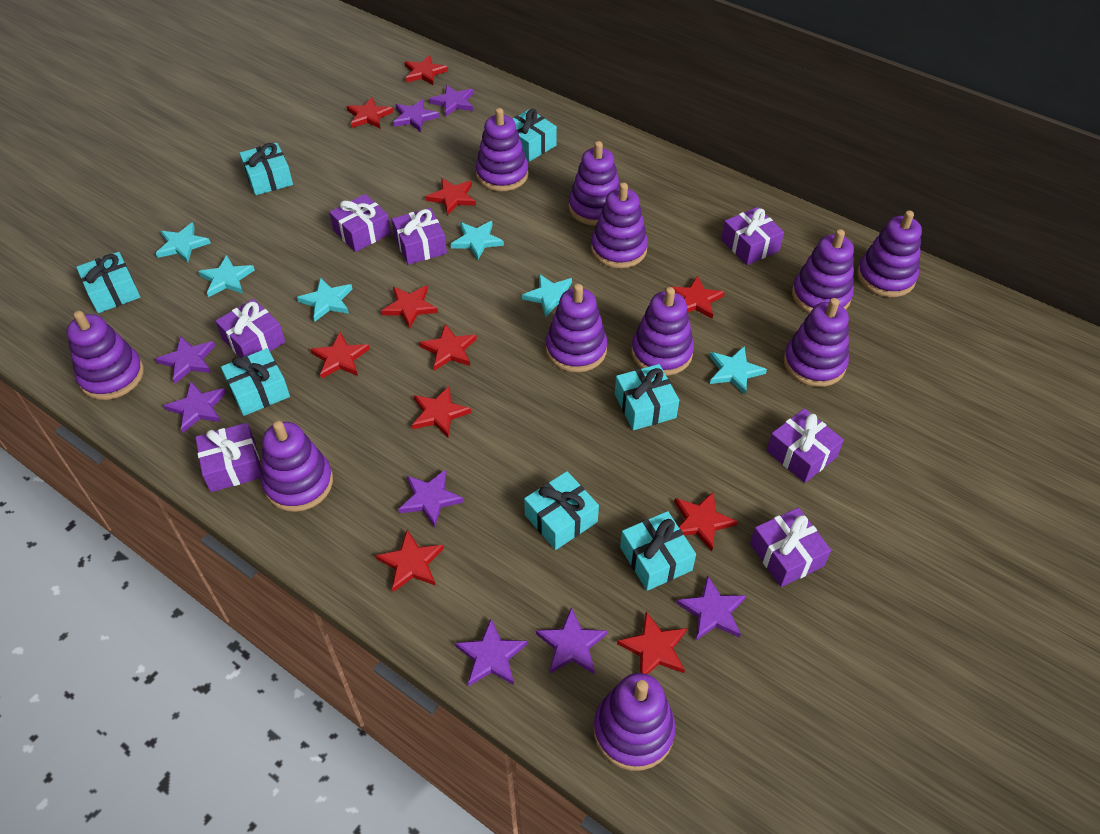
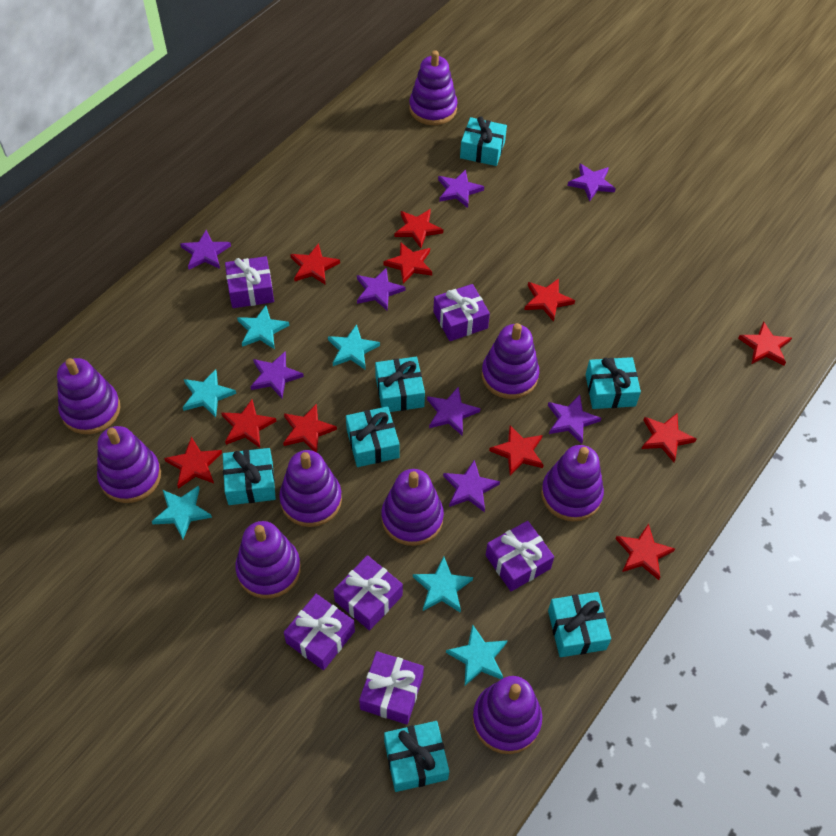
purple gift: 7 -> 6
purple stacking toy: 11 -> 9

